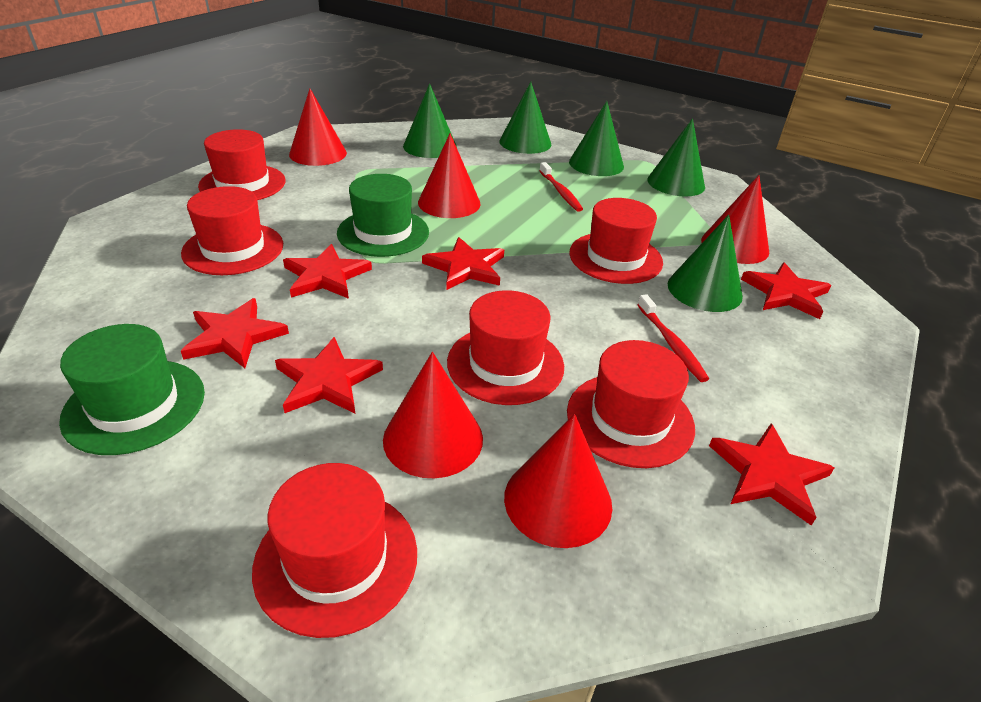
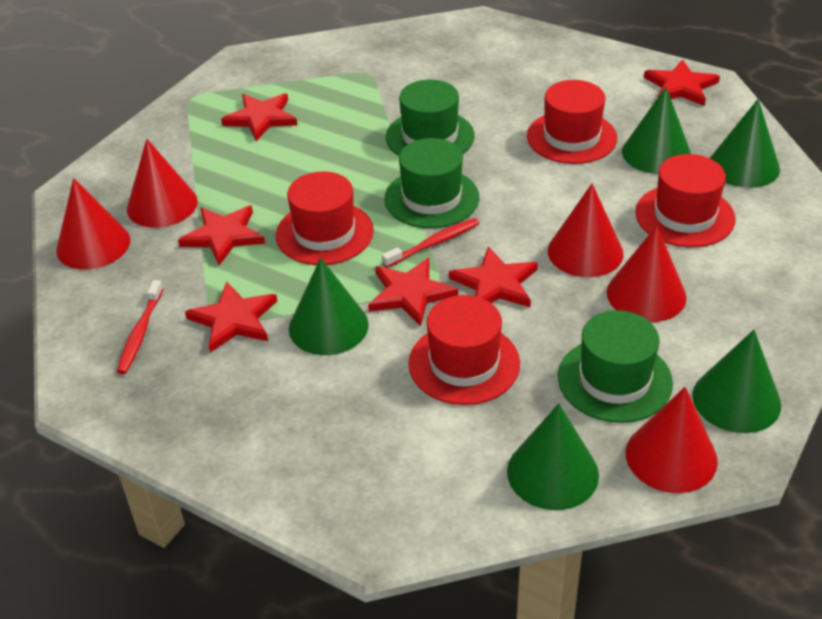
green hat: 2 -> 3
red hat: 6 -> 4

